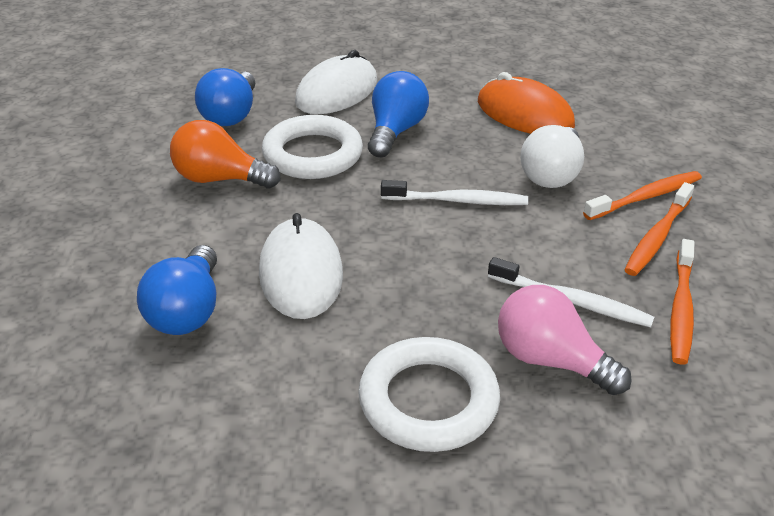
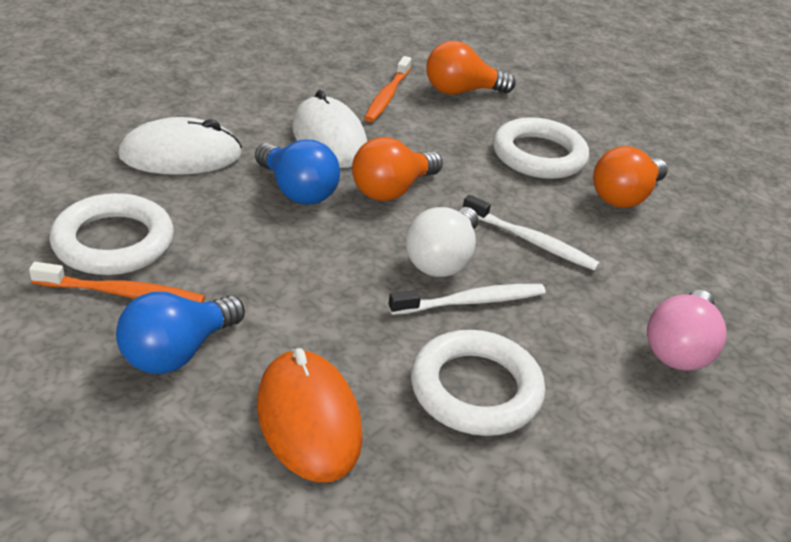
blue light bulb: 3 -> 2
orange light bulb: 1 -> 3
orange toothbrush: 3 -> 2
white ring: 2 -> 3

